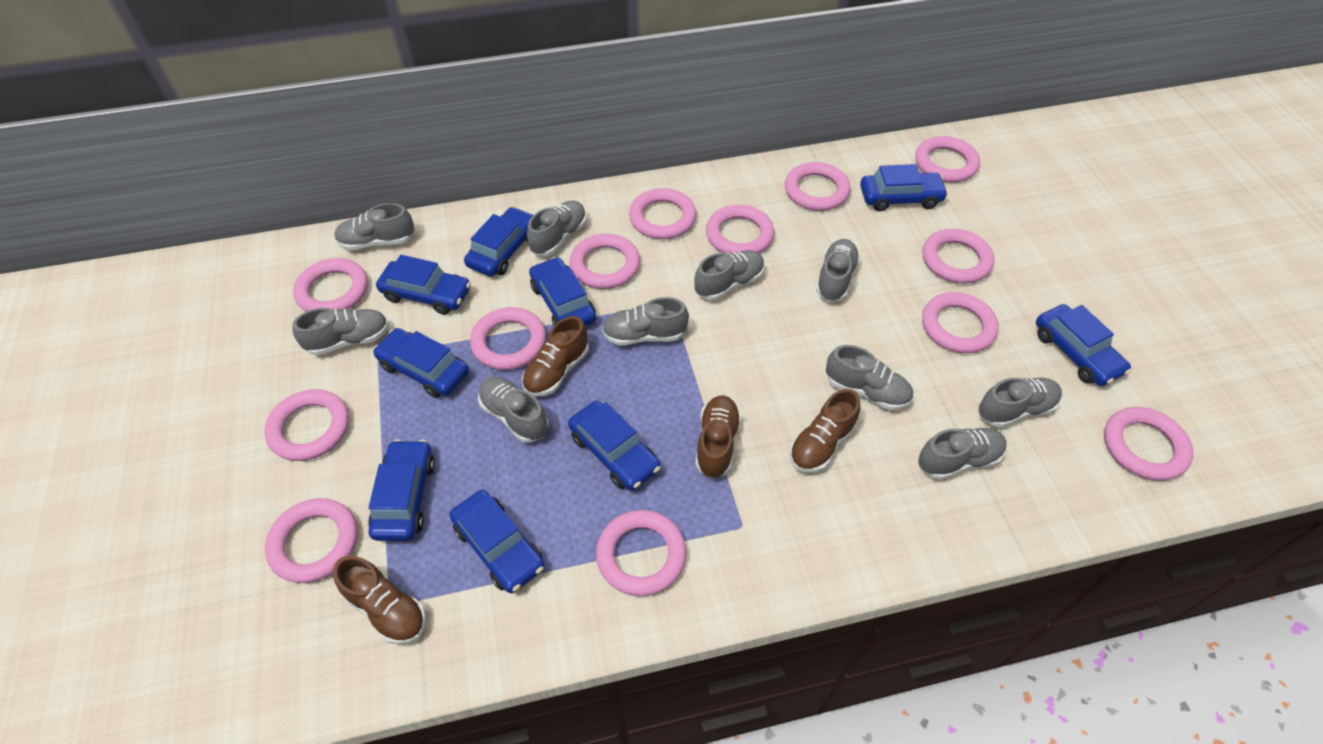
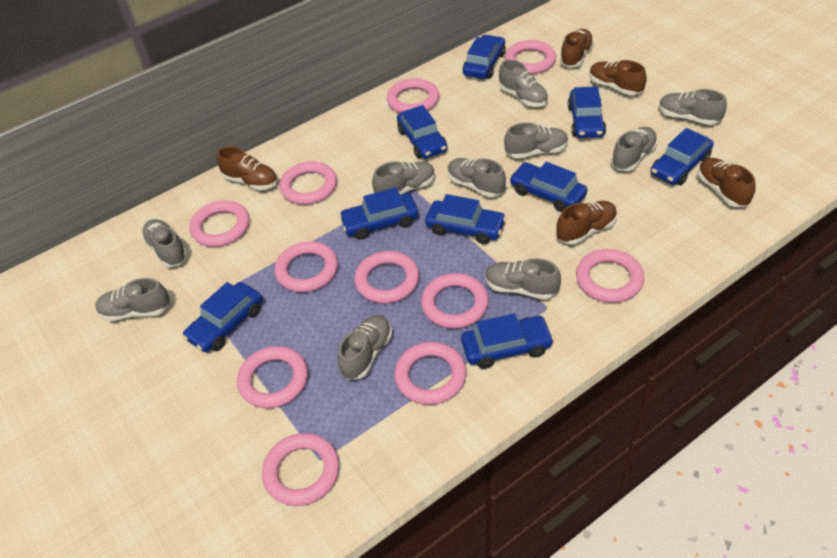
brown shoe: 4 -> 5
pink ring: 13 -> 11

